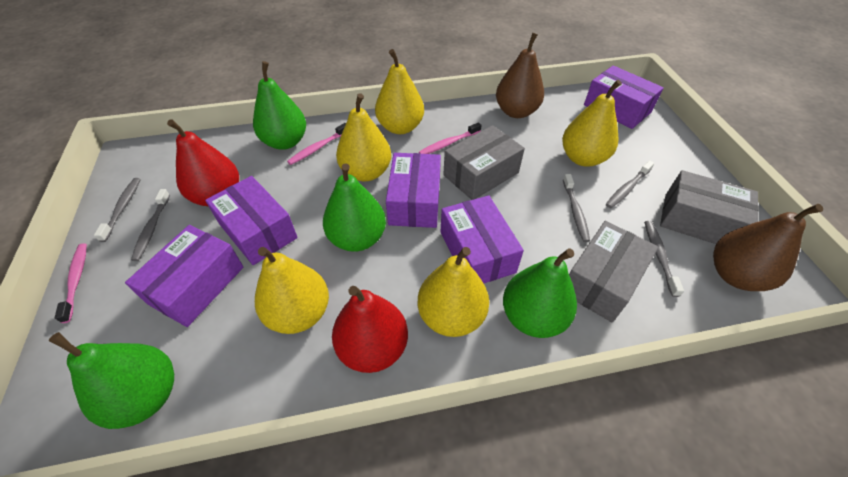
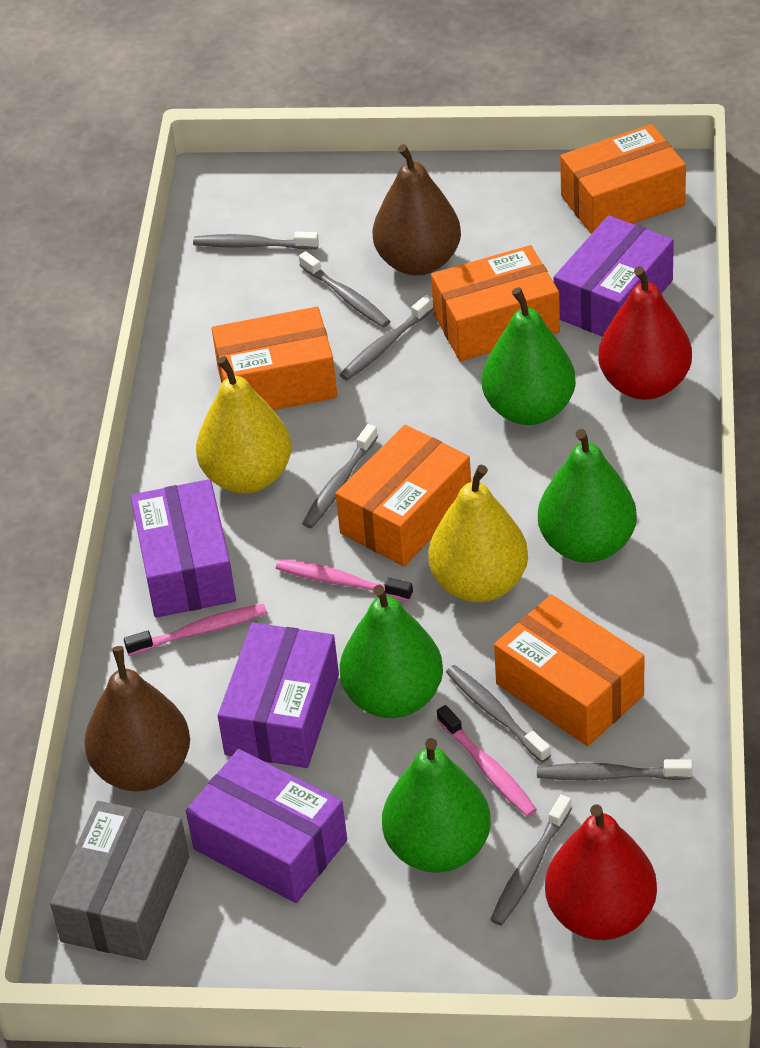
grey box: 3 -> 1
grey toothbrush: 5 -> 7
orange box: 0 -> 5
purple box: 5 -> 4
yellow pear: 5 -> 2

